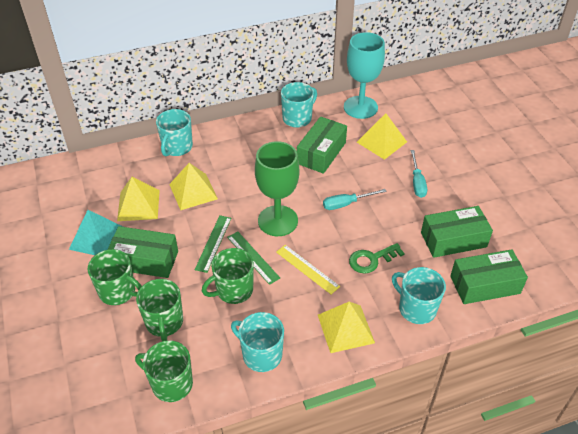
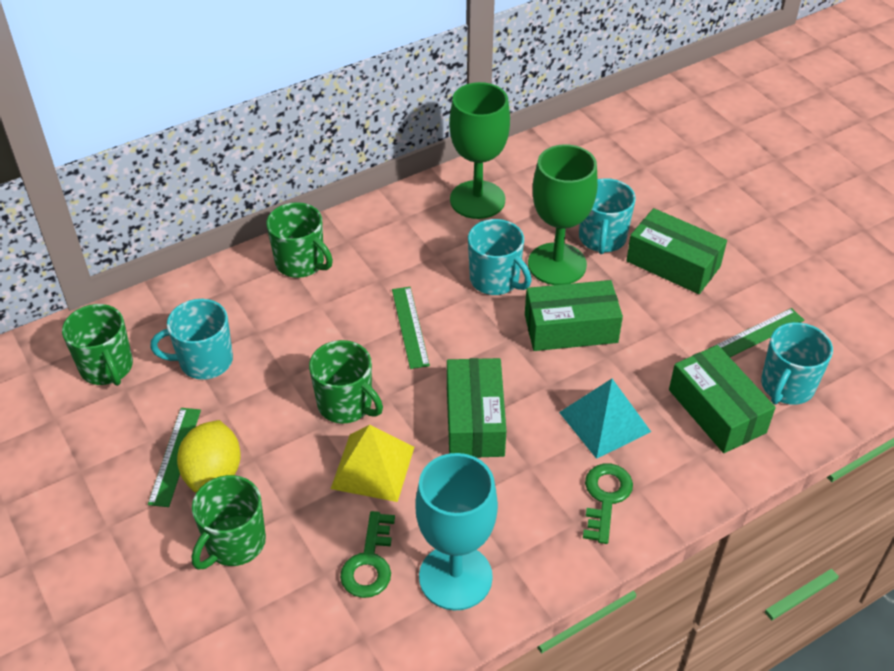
green goblet: 1 -> 2
green key: 1 -> 2
green ruler: 2 -> 3
turquoise screwdriver: 2 -> 0
yellow lemon: 0 -> 1
yellow pyramid: 4 -> 1
yellow ruler: 1 -> 0

